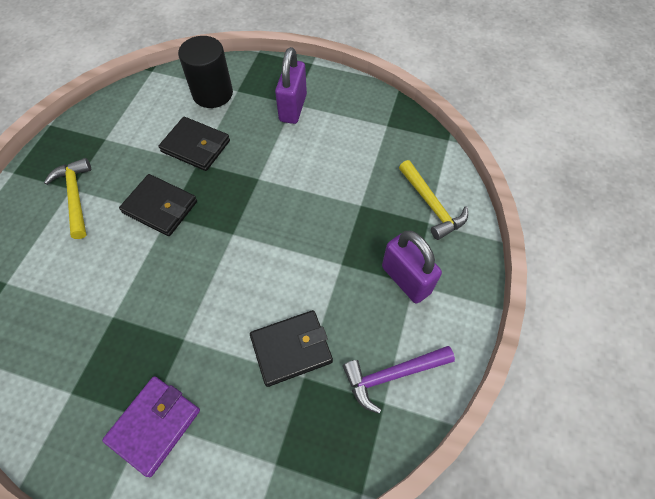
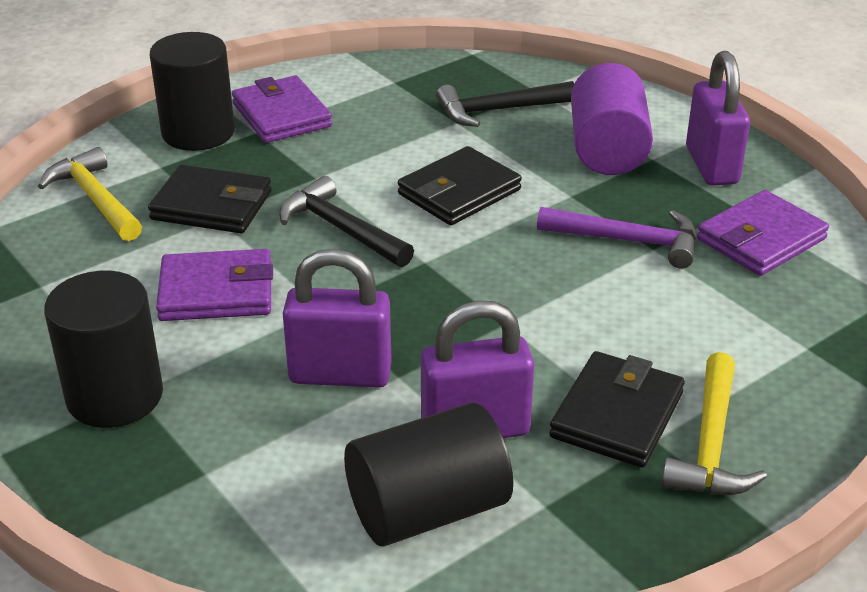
black cylinder: 1 -> 3
black hammer: 0 -> 2
purple cylinder: 0 -> 1
purple padlock: 2 -> 3
purple wallet: 1 -> 3

